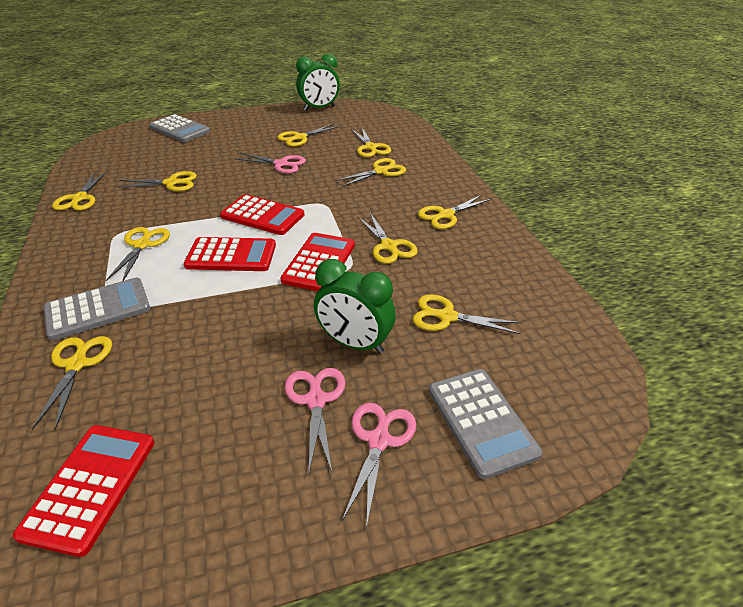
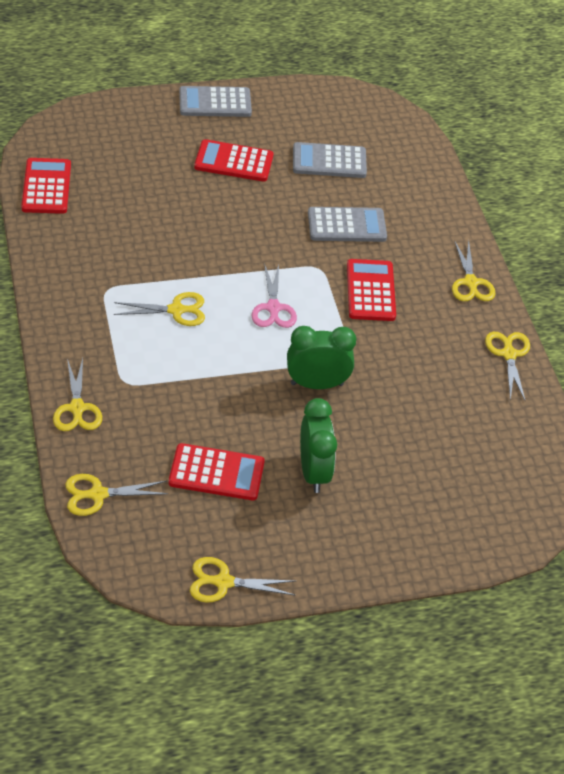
pink scissors: 3 -> 1
yellow scissors: 10 -> 6

